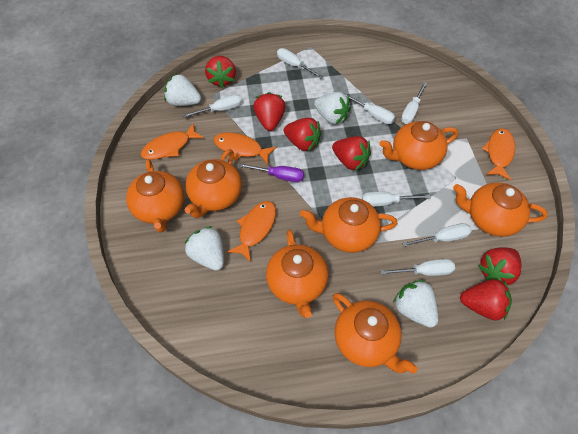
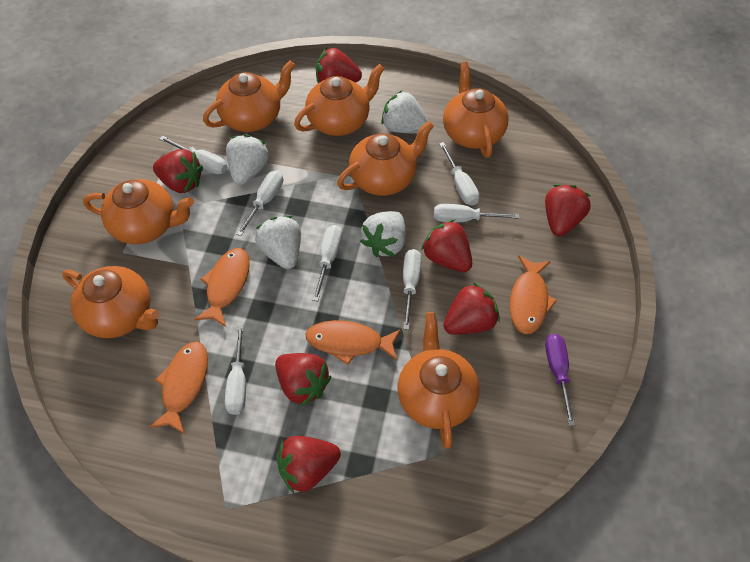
red strawberry: 6 -> 7

